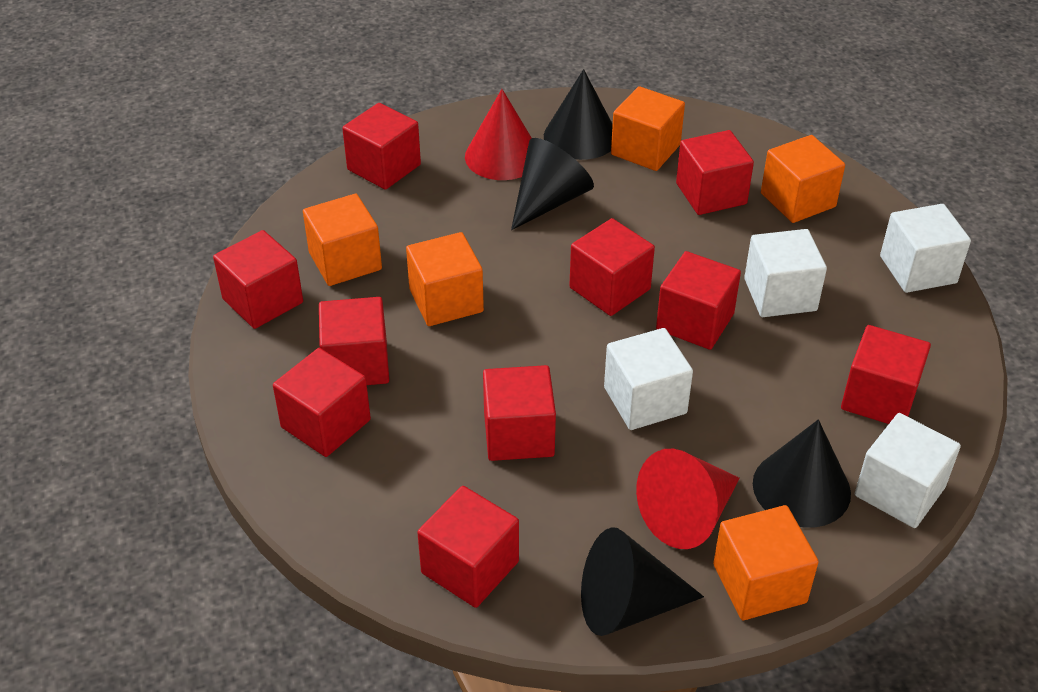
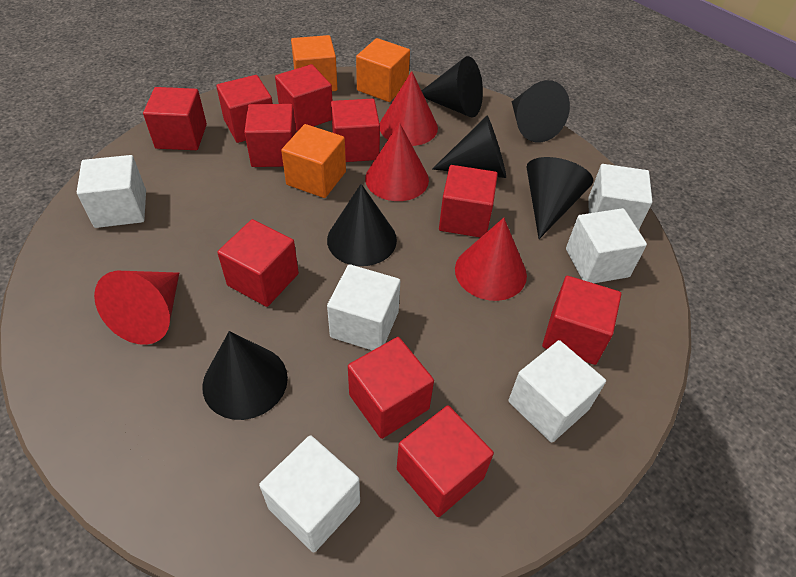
black cone: 4 -> 6
orange cube: 5 -> 3
red cone: 2 -> 4
white cube: 4 -> 6

